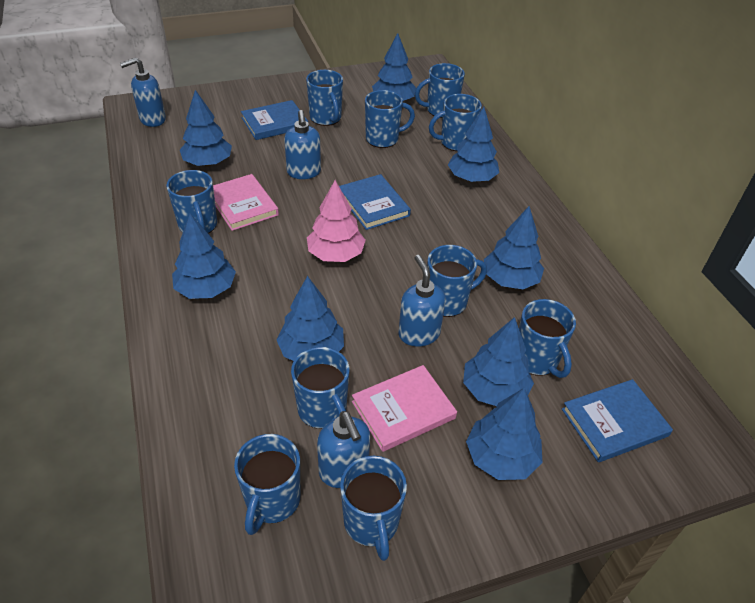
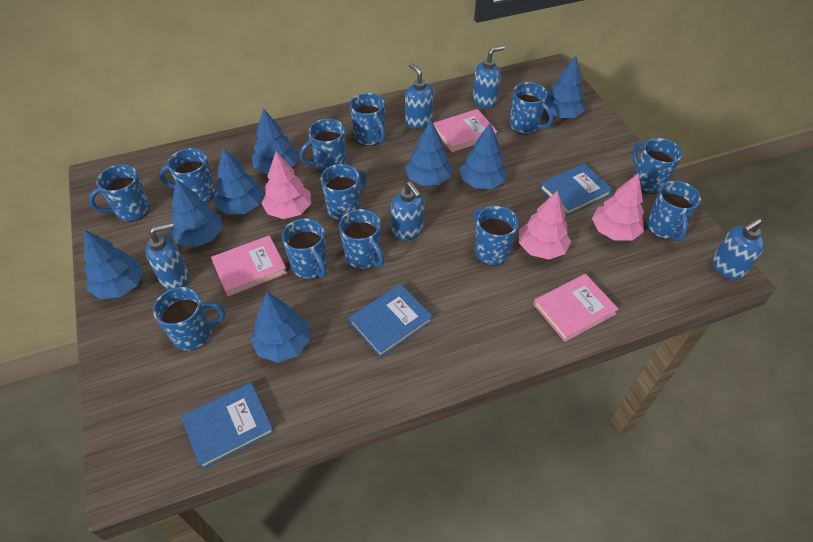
blue mug: 10 -> 12
blue soap dispenser: 4 -> 5
pink book: 2 -> 3
pink tree: 1 -> 3

